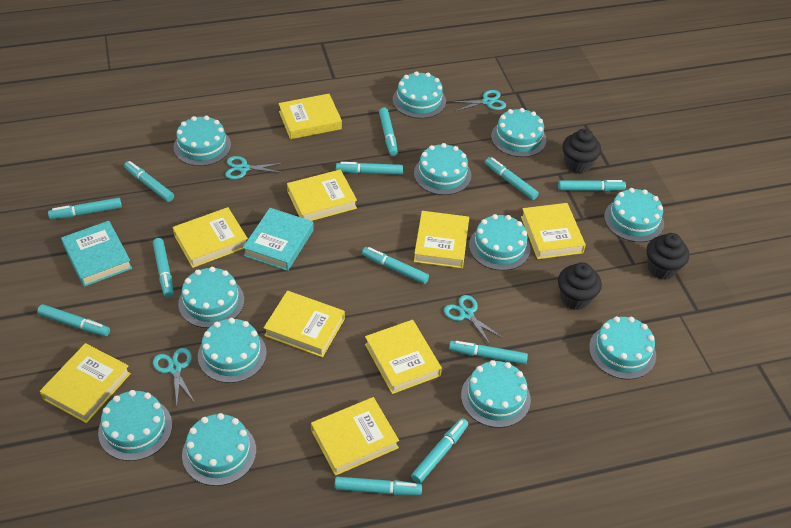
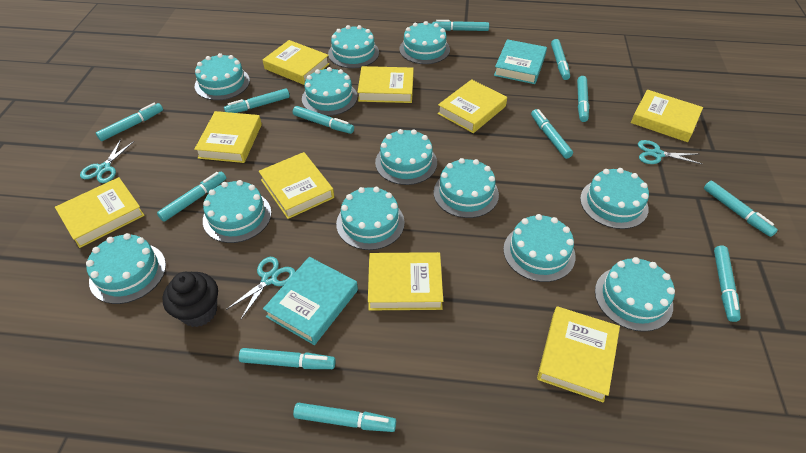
black cupcake: 3 -> 1
turquoise scissors: 4 -> 3

